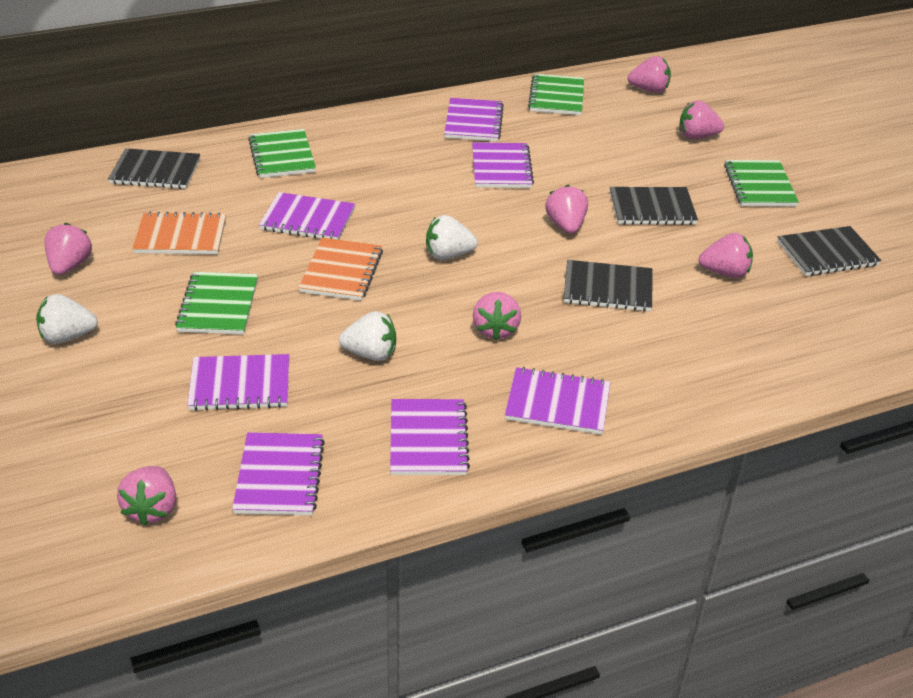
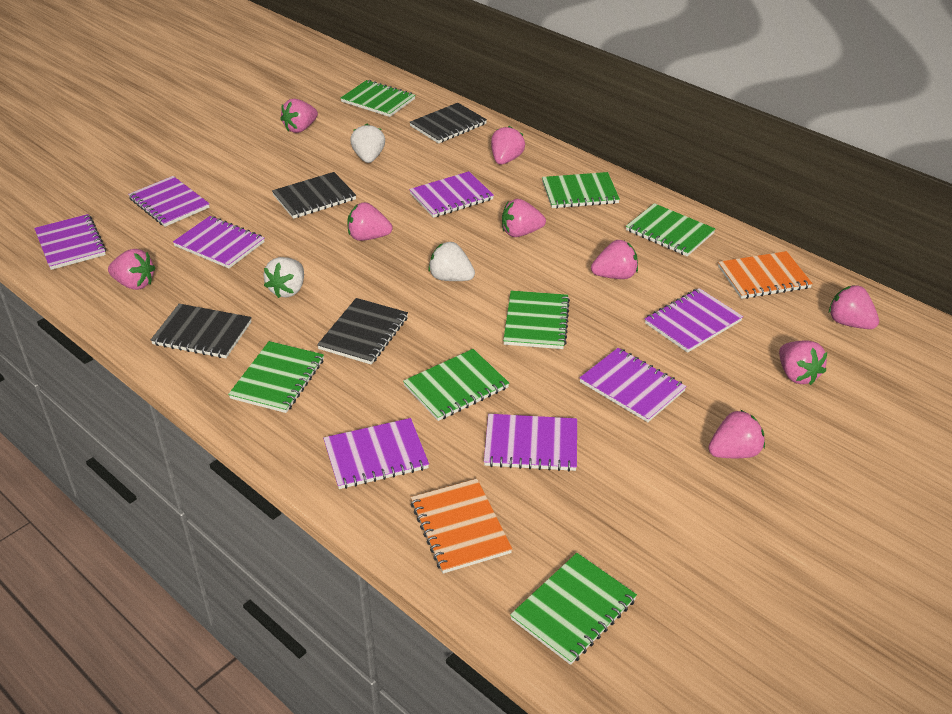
green notebook: 4 -> 7
pink strawberry: 7 -> 9
purple notebook: 7 -> 8

